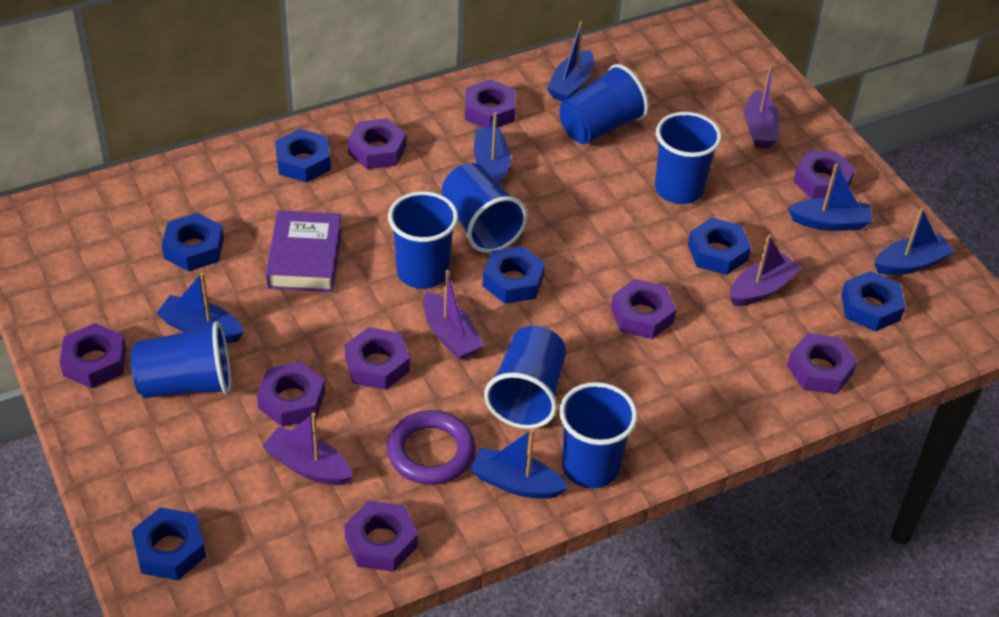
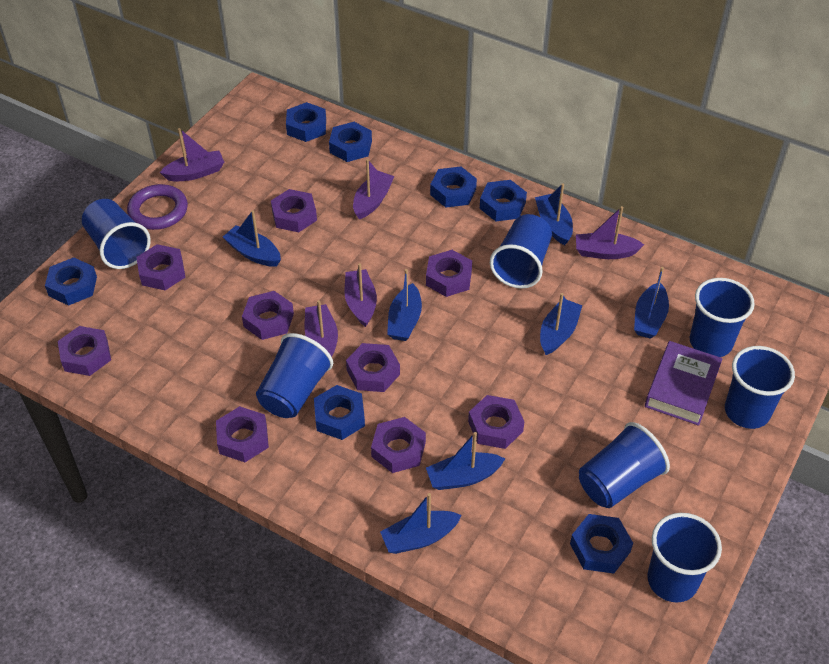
blue boat: 6 -> 7
blue nut: 6 -> 7
purple boat: 4 -> 5

